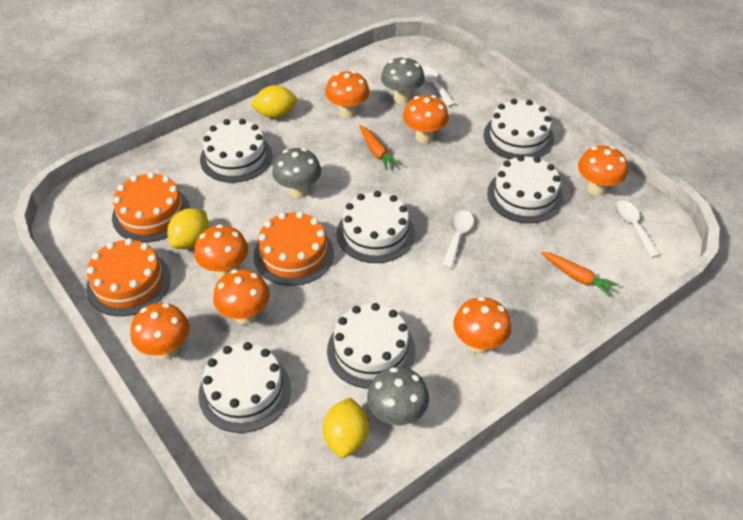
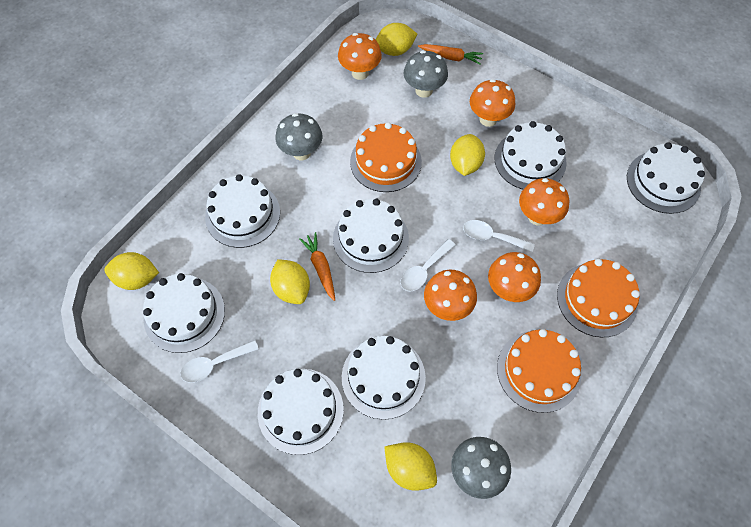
orange mushroom: 7 -> 5
white cake: 6 -> 7
yellow lemon: 3 -> 5

